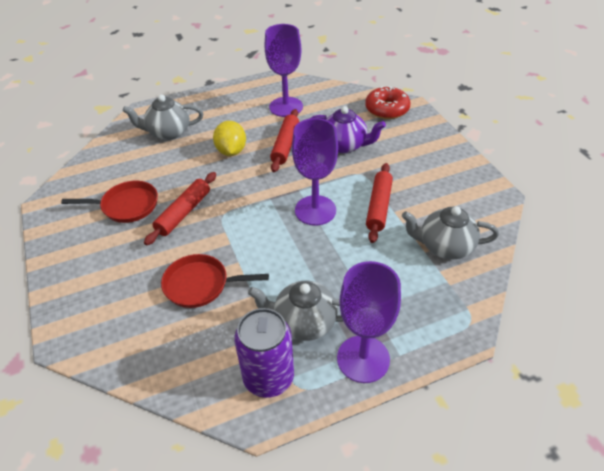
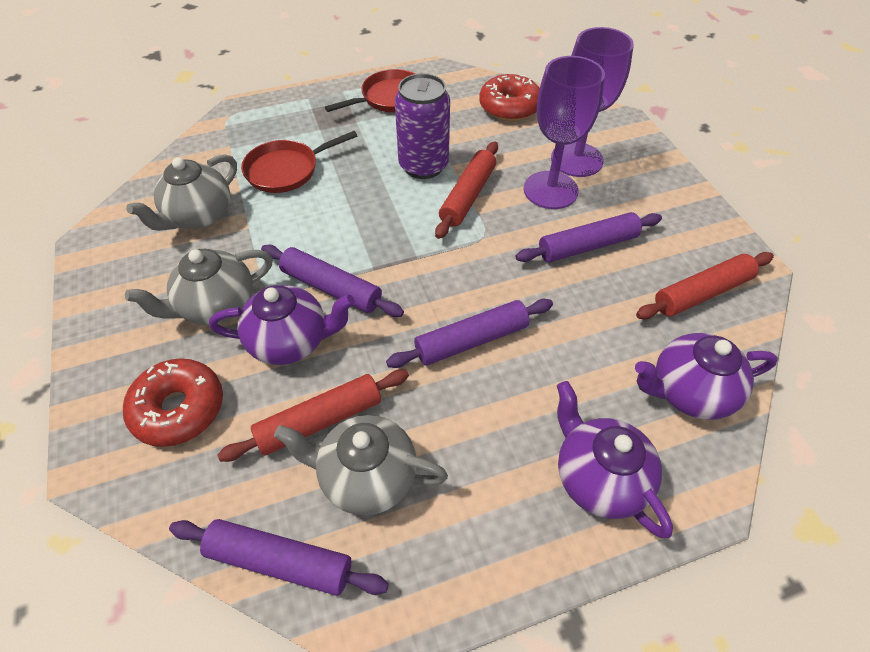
purple goblet: 3 -> 2
purple rolling pin: 0 -> 4
purple teapot: 1 -> 3
red donut: 1 -> 2
yellow lemon: 1 -> 0

